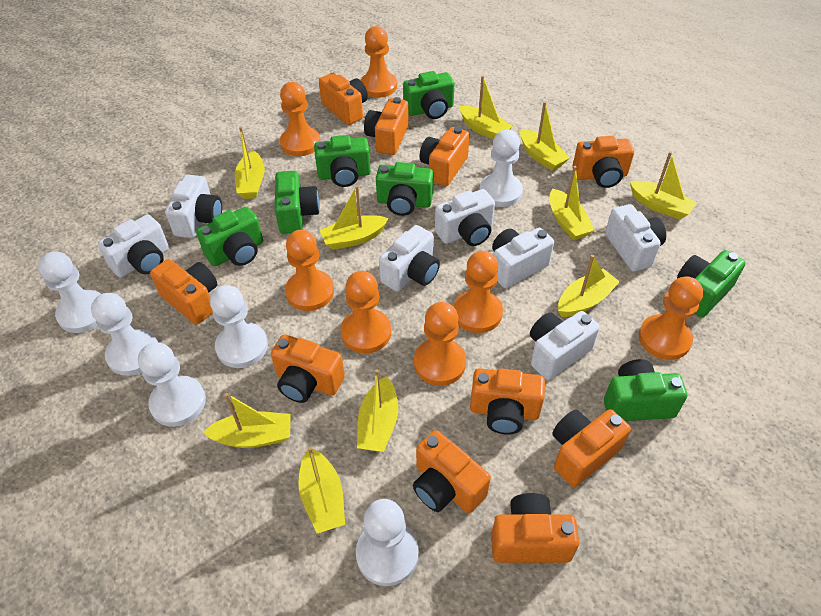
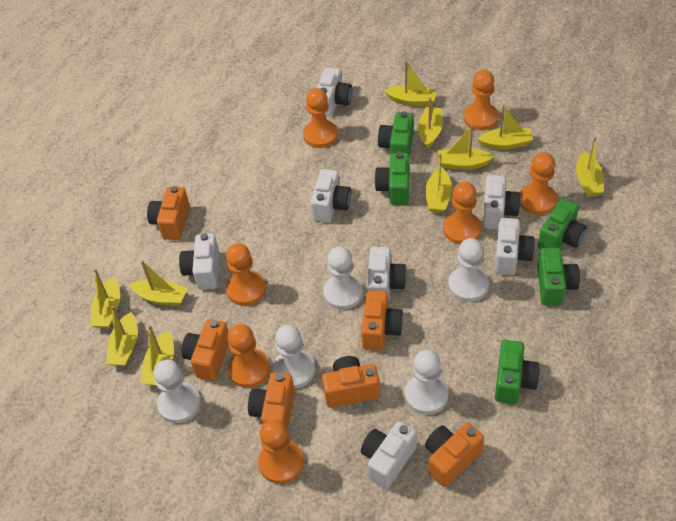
green camera: 7 -> 5
orange camera: 10 -> 6
white pawn: 6 -> 5

